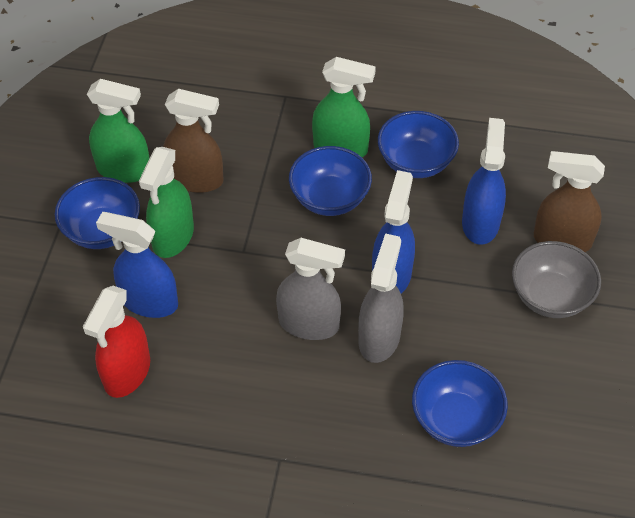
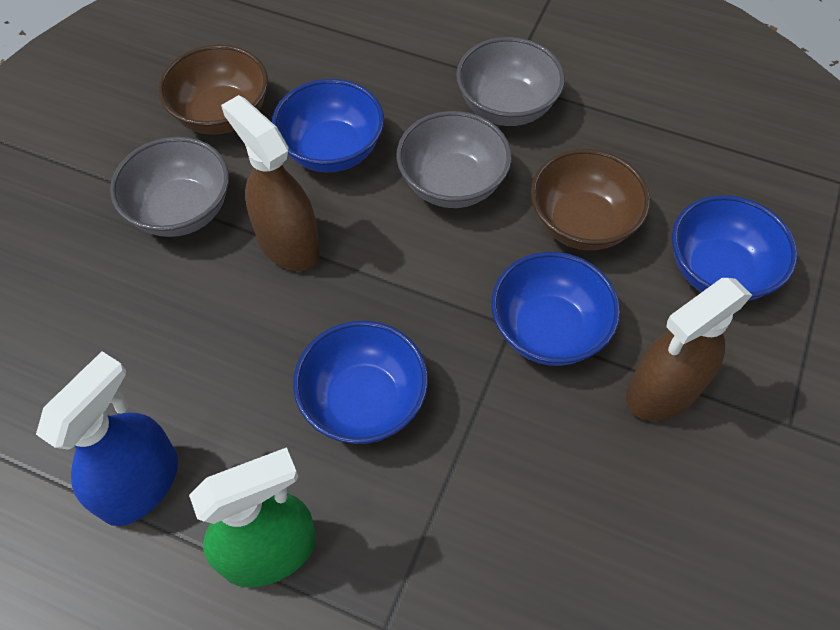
blue spray bottle: 3 -> 1
brown bowl: 0 -> 2
green spray bottle: 3 -> 1
grey bowl: 1 -> 3
grey spray bottle: 2 -> 0
red spray bottle: 1 -> 0

